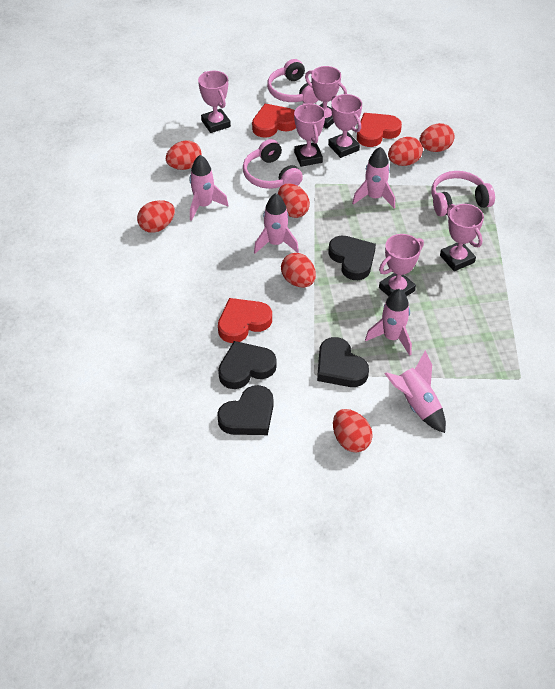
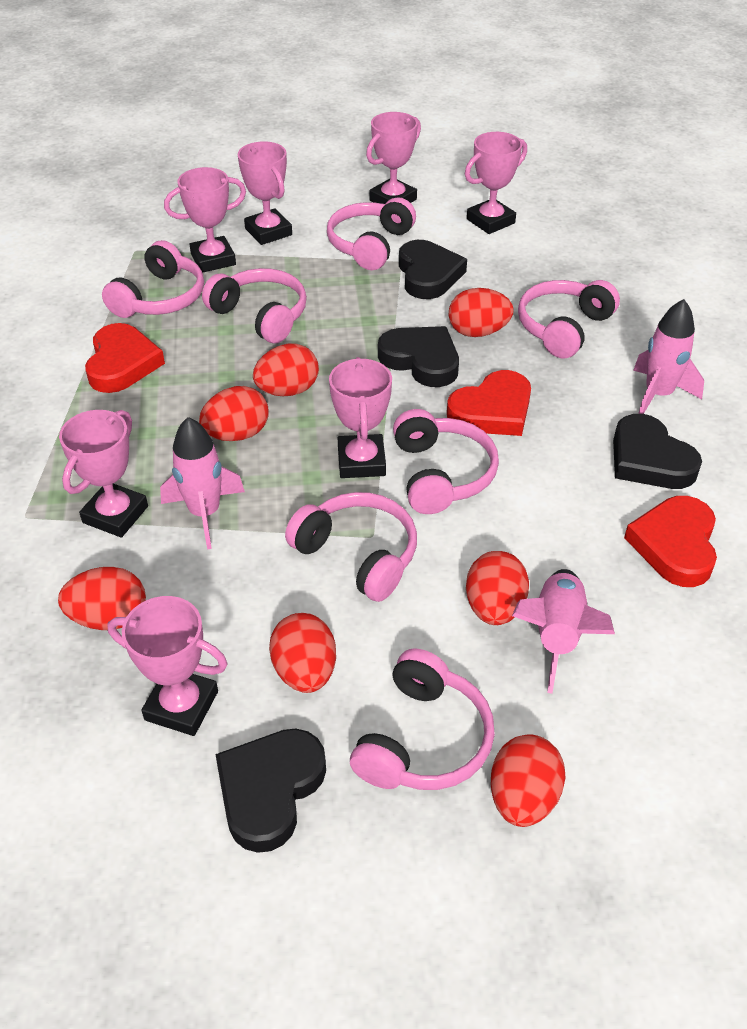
pink headphones: 3 -> 7
pink rocket: 5 -> 3
pink trophy: 6 -> 7

